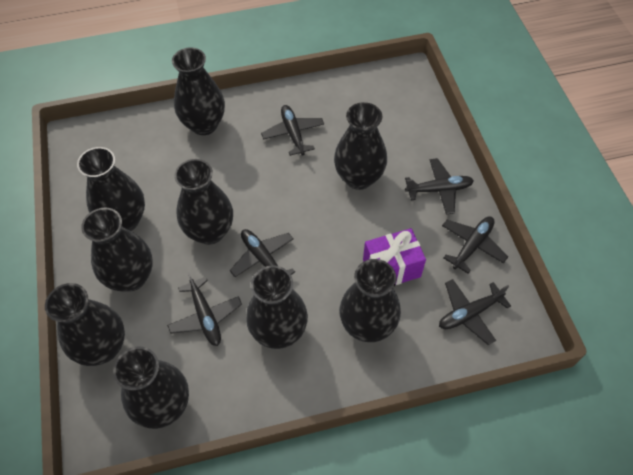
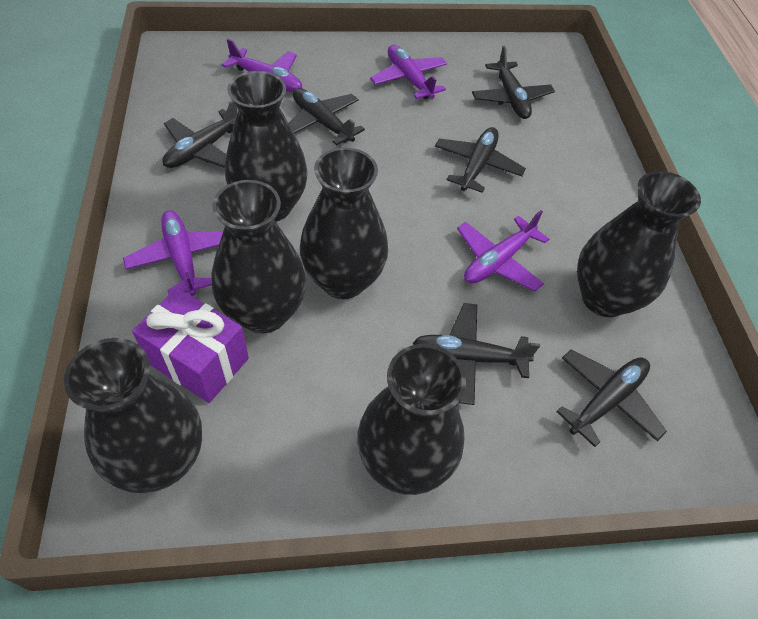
black vase: 9 -> 6
purple plane: 0 -> 4

